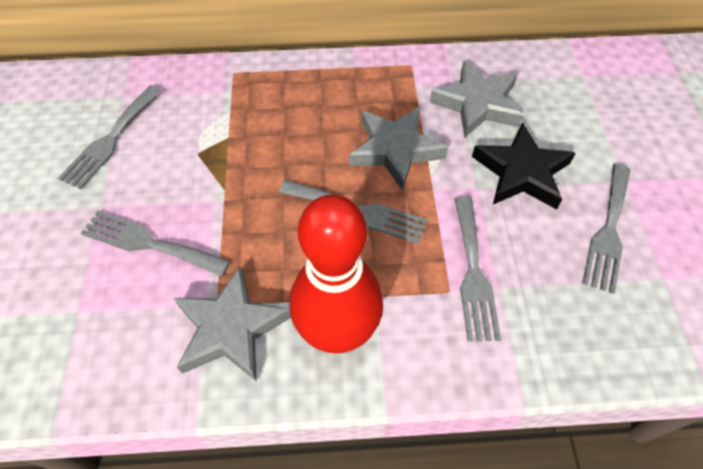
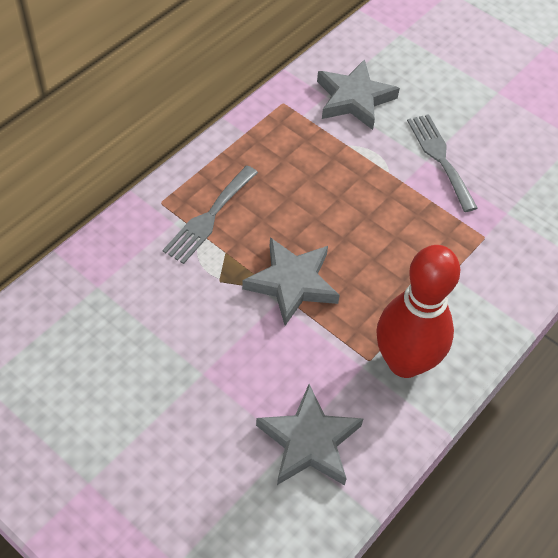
black star: 1 -> 0
grey fork: 5 -> 2

